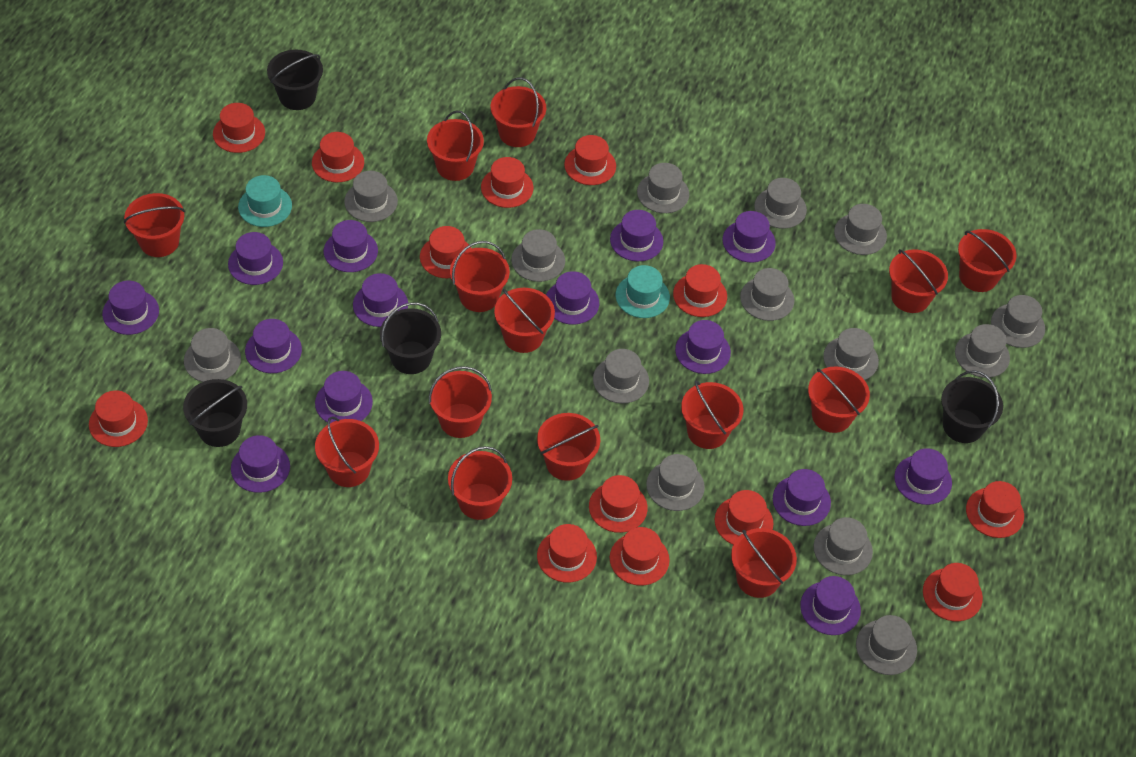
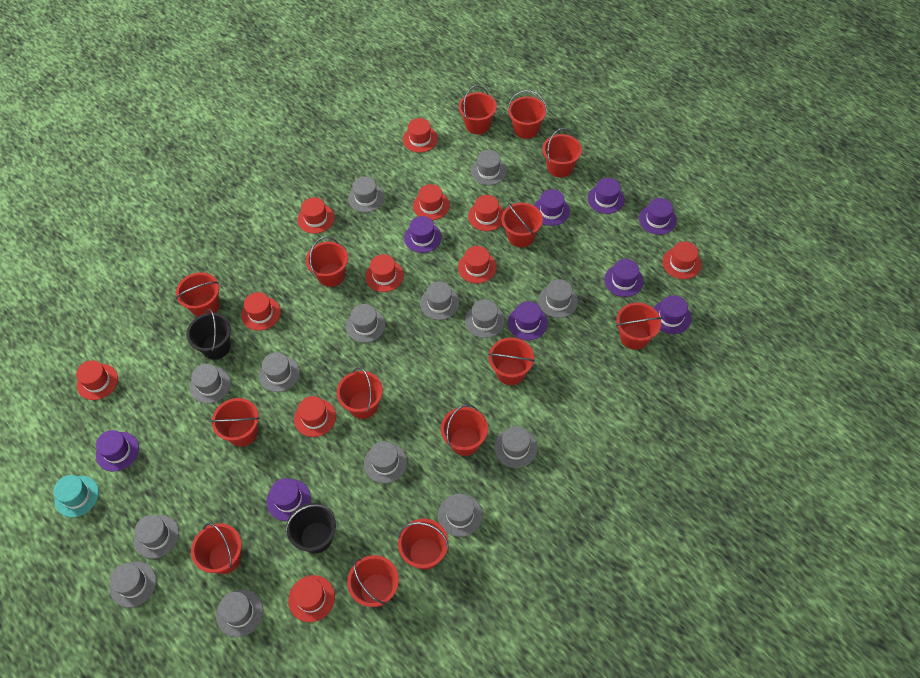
black bucket: 4 -> 2
purple hat: 14 -> 9
red hat: 13 -> 11
turquoise hat: 2 -> 1

